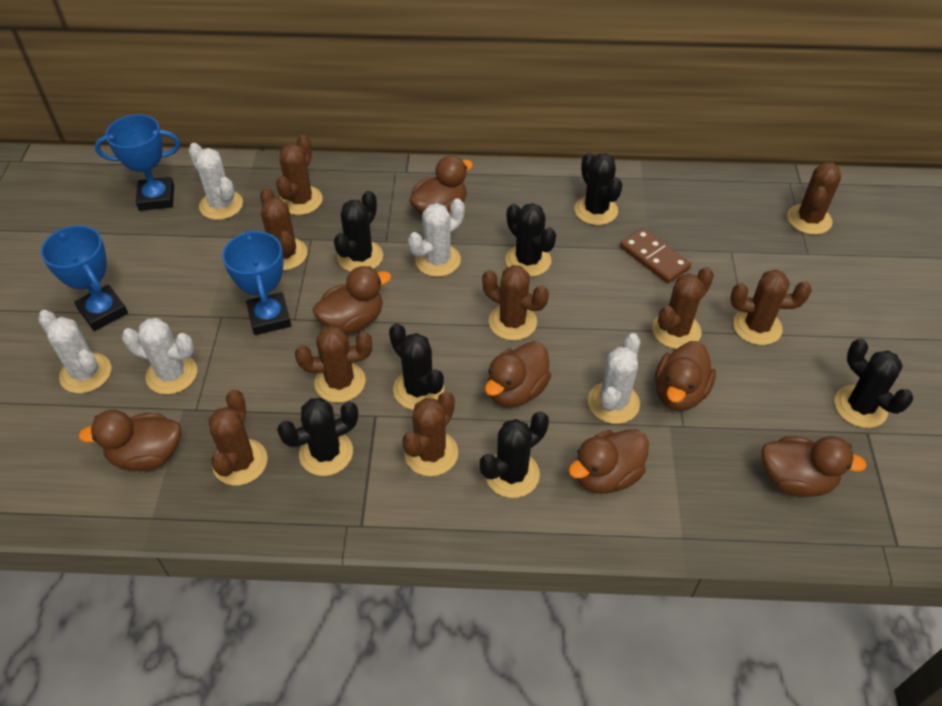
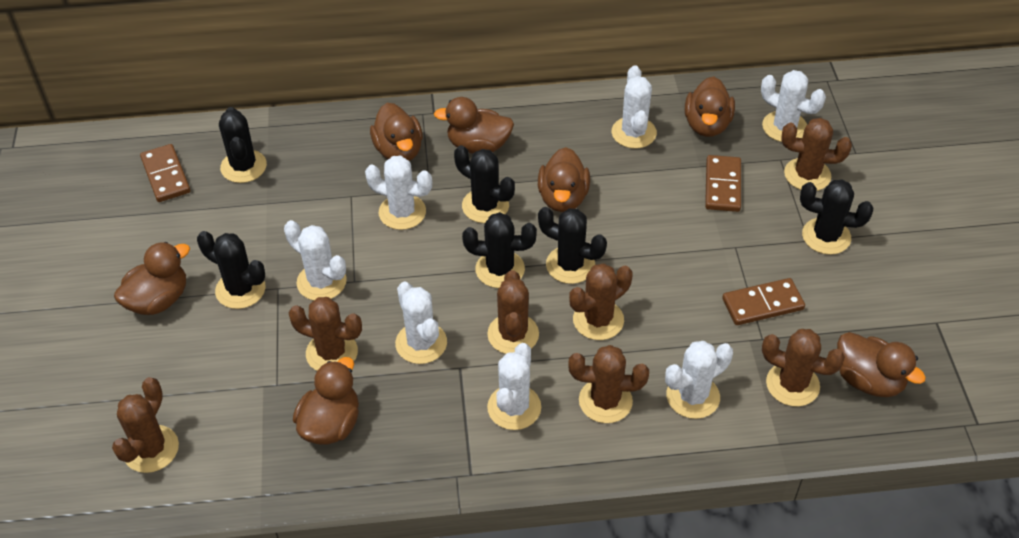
black cactus: 7 -> 6
blue trophy: 3 -> 0
brown cactus: 9 -> 7
brown domino: 1 -> 3
white cactus: 5 -> 7

